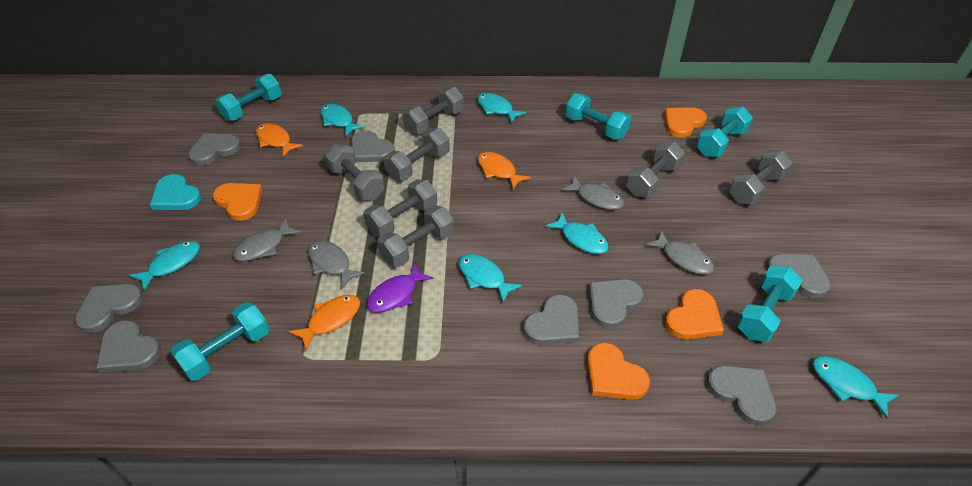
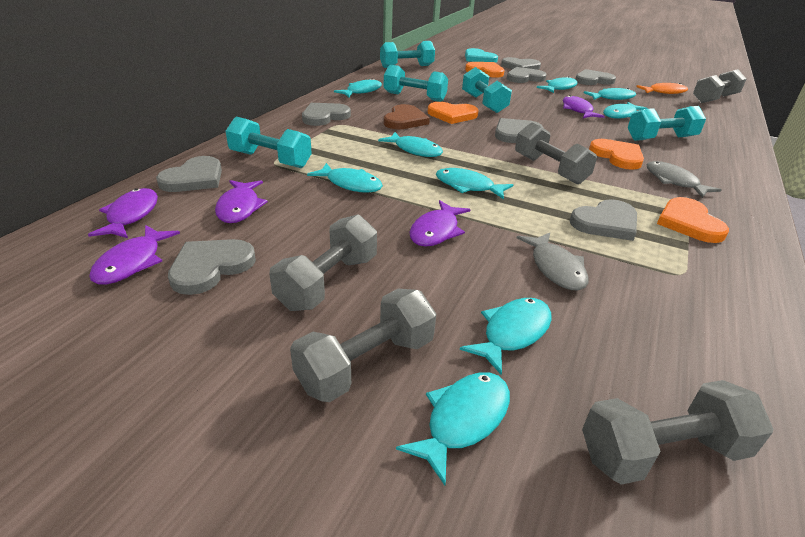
brown heart: 0 -> 1
grey dumbbell: 7 -> 5
grey fish: 4 -> 2
orange fish: 3 -> 1
purple fish: 1 -> 5
turquoise fish: 6 -> 9

